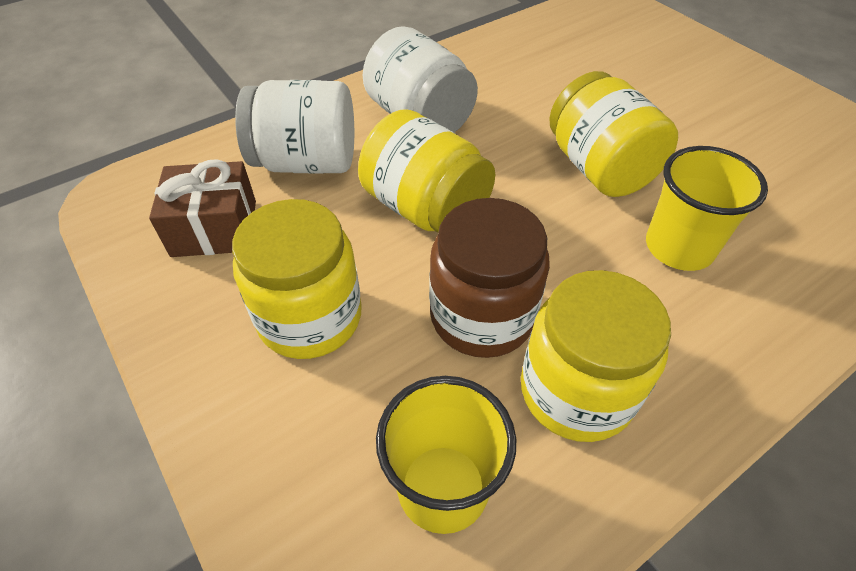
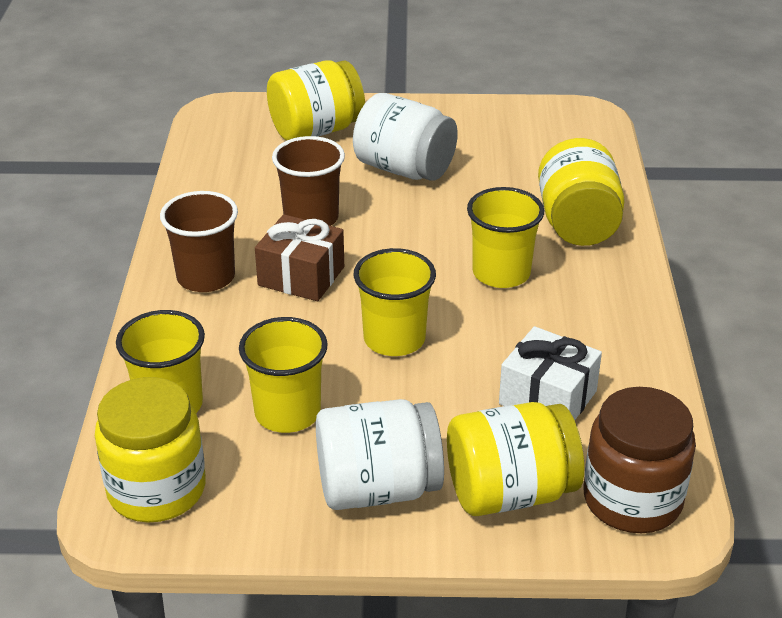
brown cup: 0 -> 2
white gift: 0 -> 1
yellow cup: 2 -> 4

